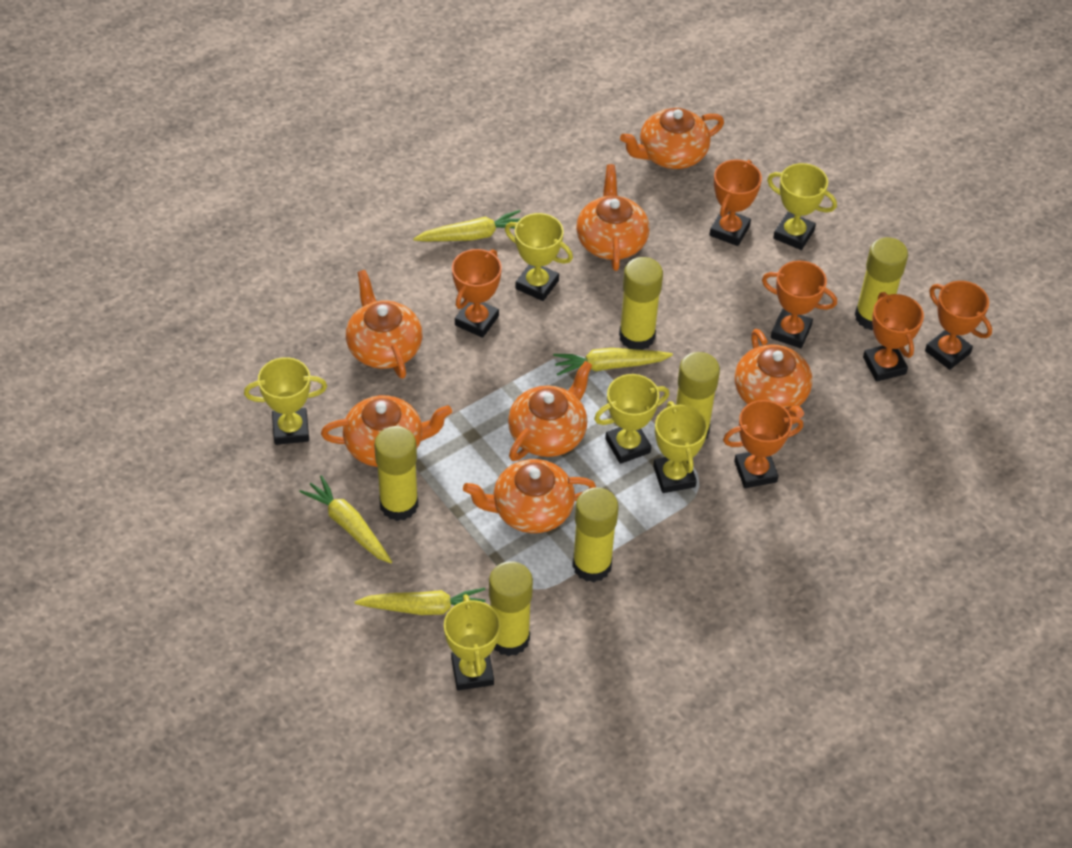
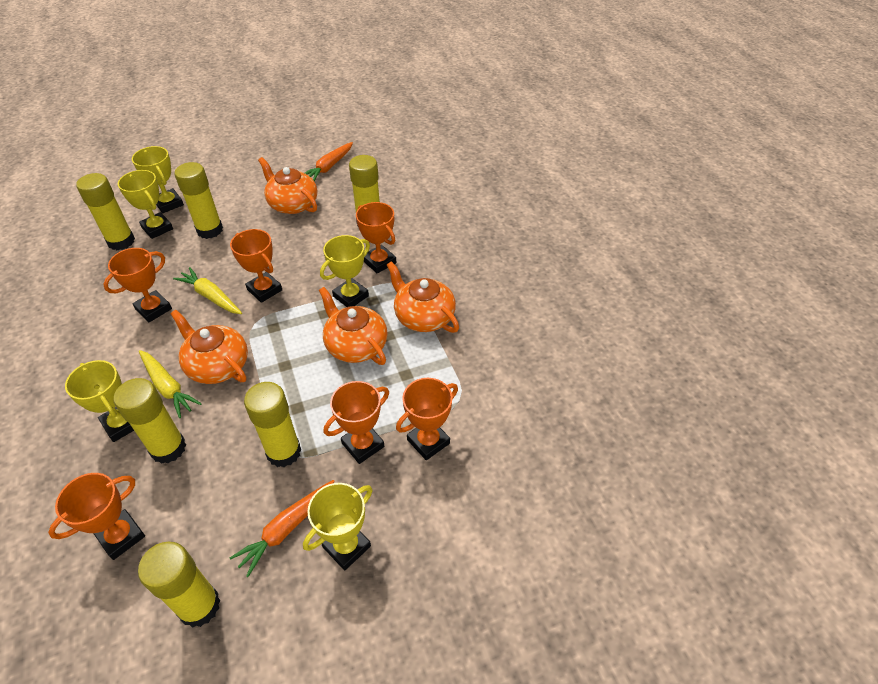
orange carrot: 0 -> 2
orange teapot: 7 -> 4
yellow carrot: 4 -> 2
yellow trophy: 6 -> 5

